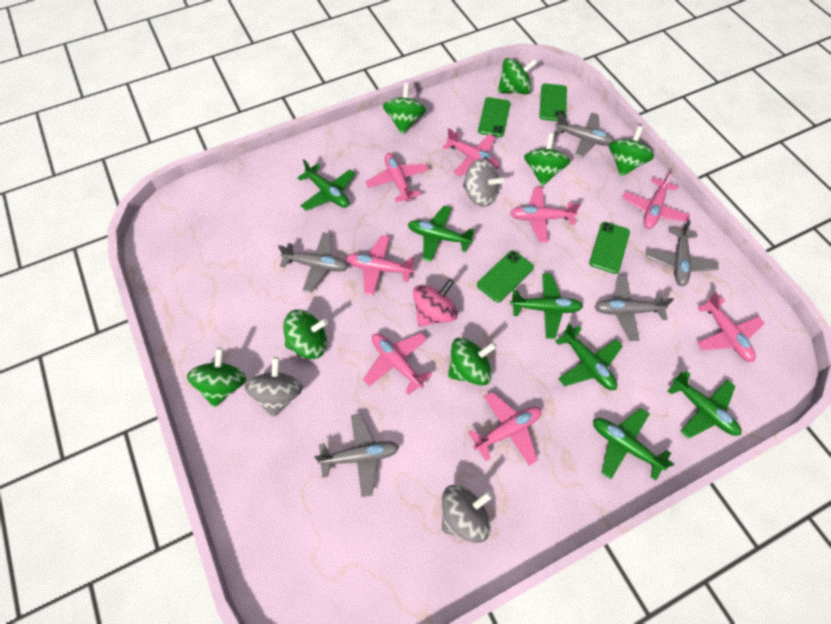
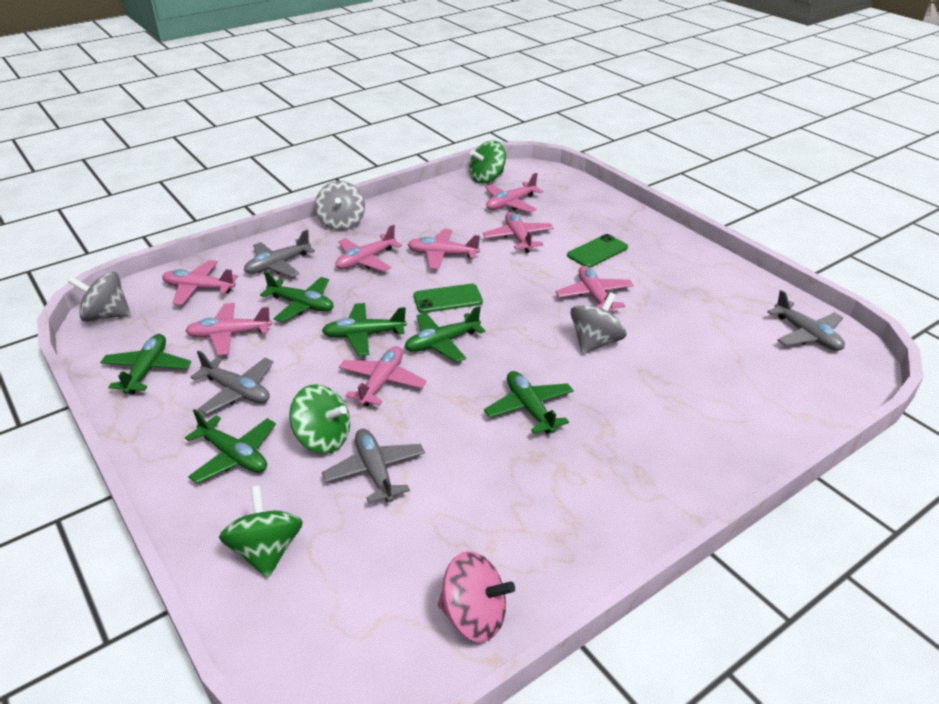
green phone: 4 -> 2
green spinning top: 7 -> 3
grey plane: 5 -> 4

